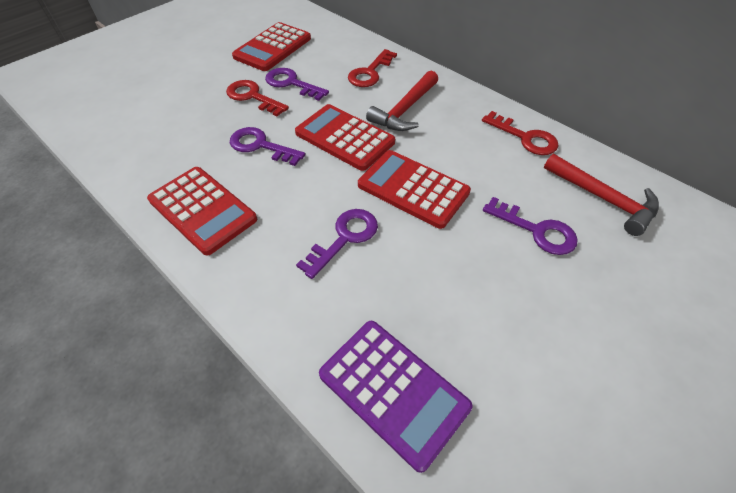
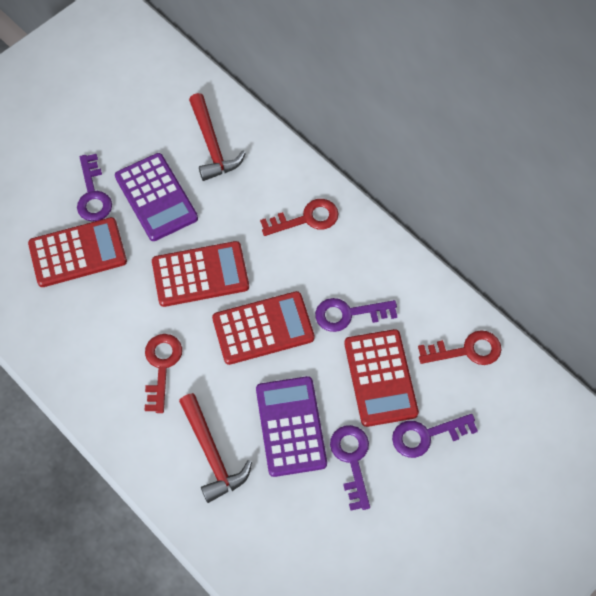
purple calculator: 1 -> 2

